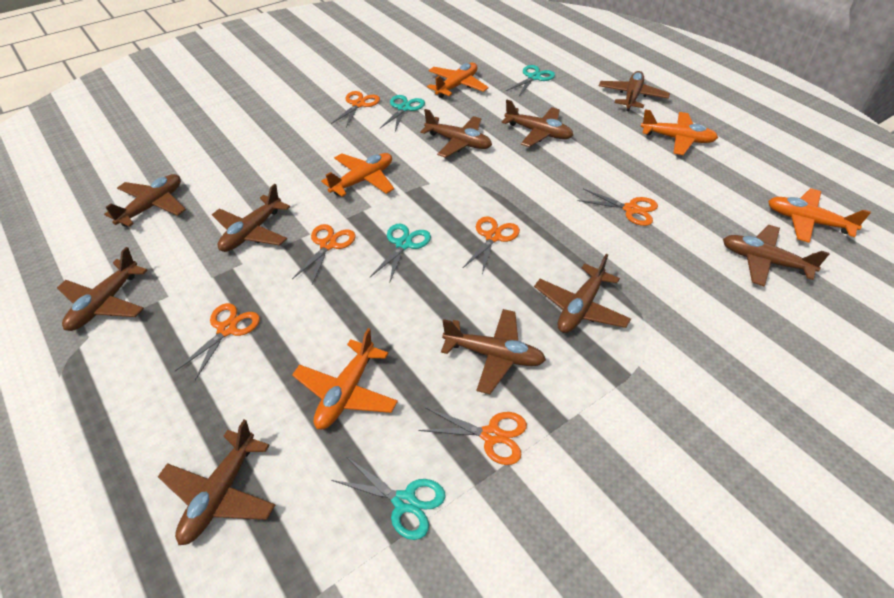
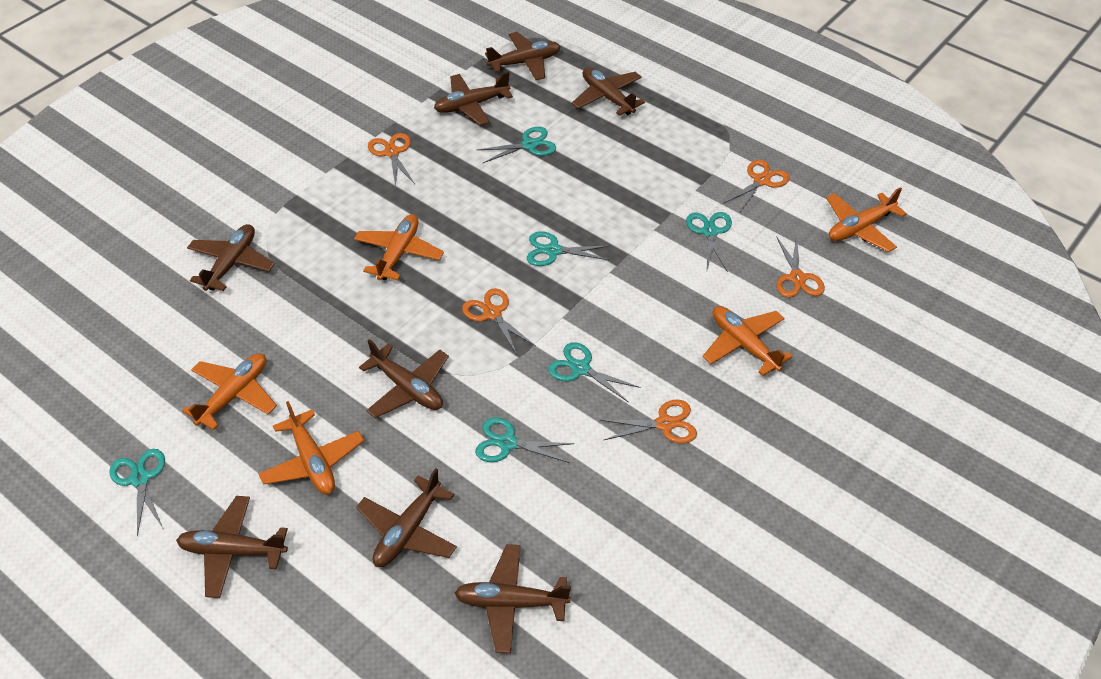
brown plane: 10 -> 8
orange scissors: 6 -> 5
turquoise scissors: 4 -> 6

